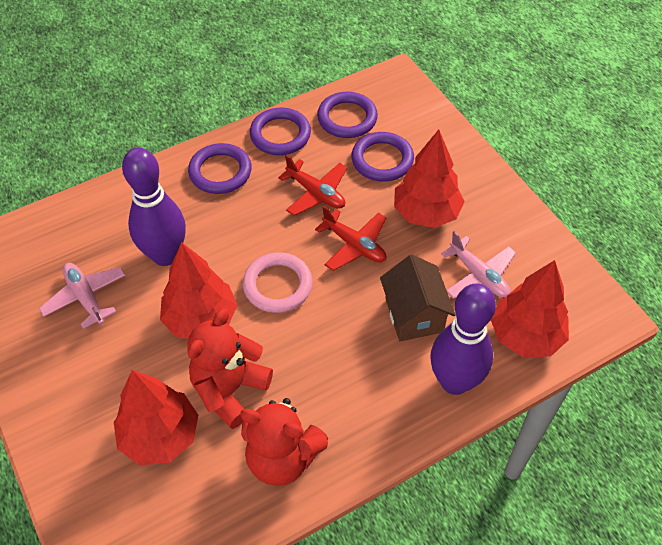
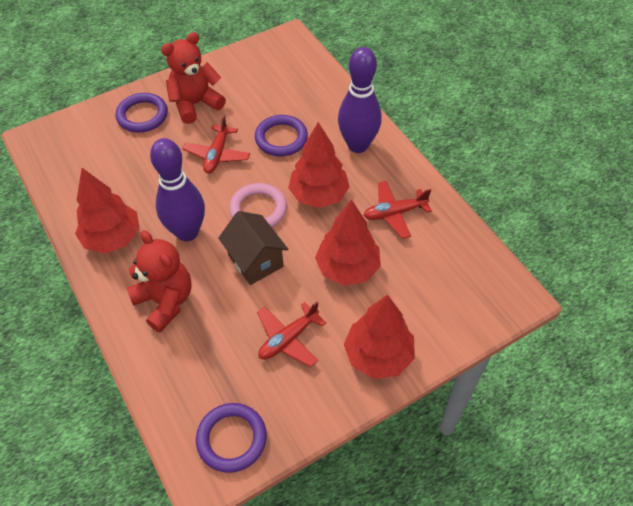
pink plane: 2 -> 0
purple ring: 4 -> 3
red plane: 2 -> 3

